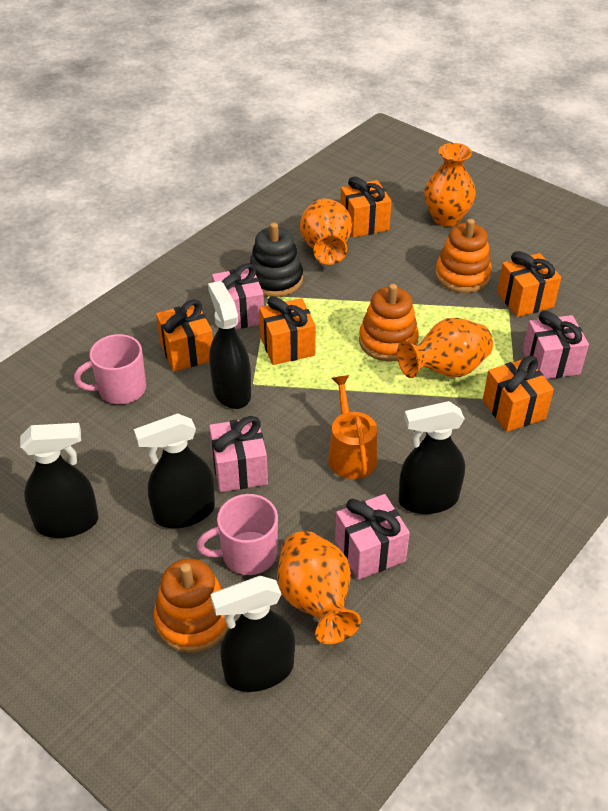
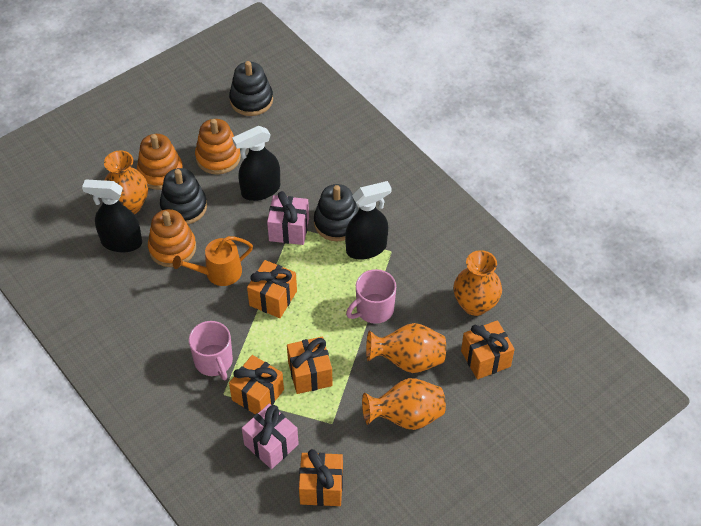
black spray bottle: 5 -> 3
black stacking toy: 1 -> 3
pink gift: 4 -> 2

